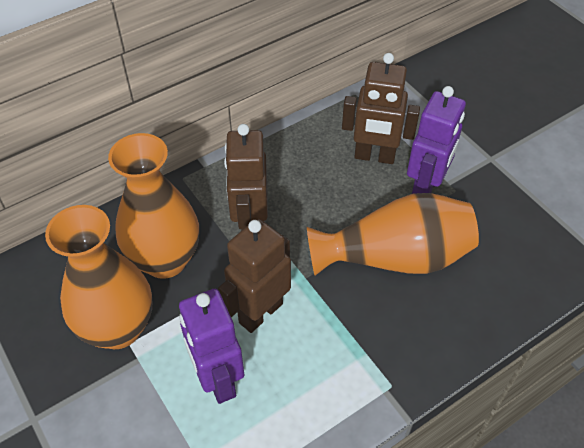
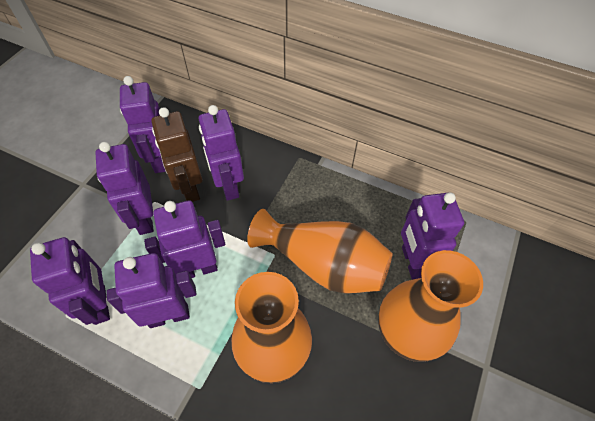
brown robot: 3 -> 1
purple robot: 2 -> 7

